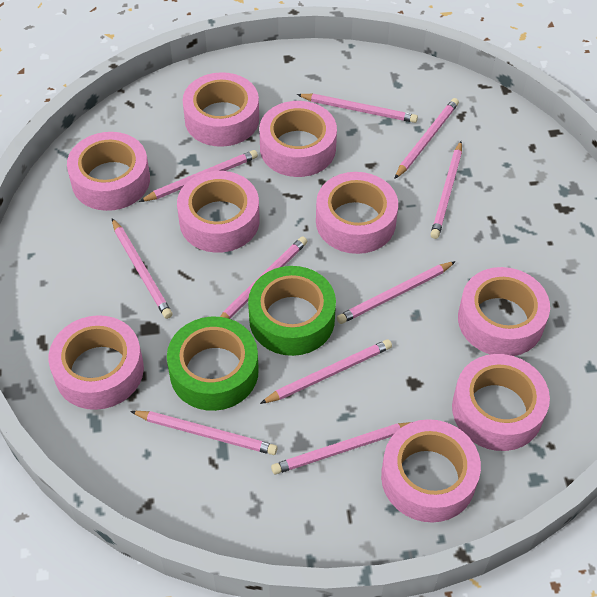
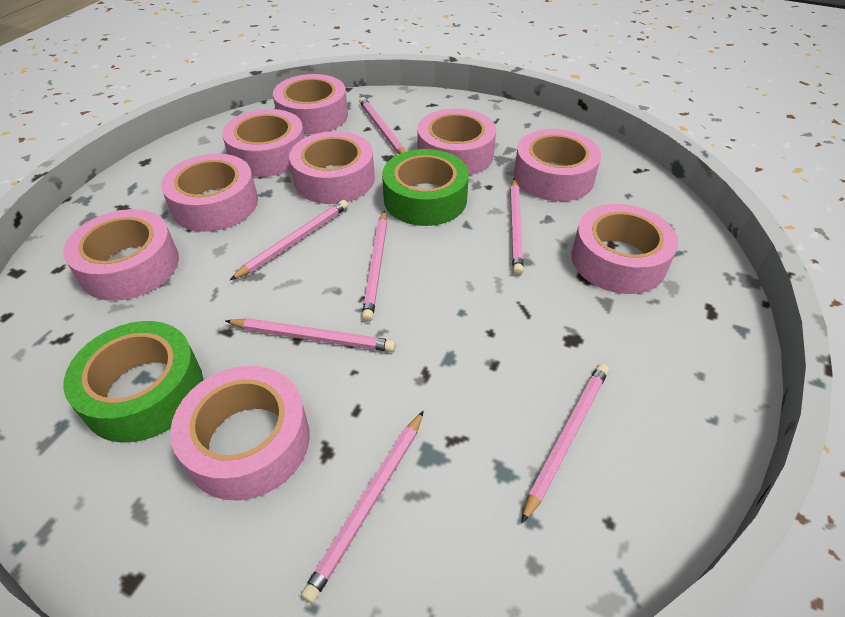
pink pencil: 10 -> 7

